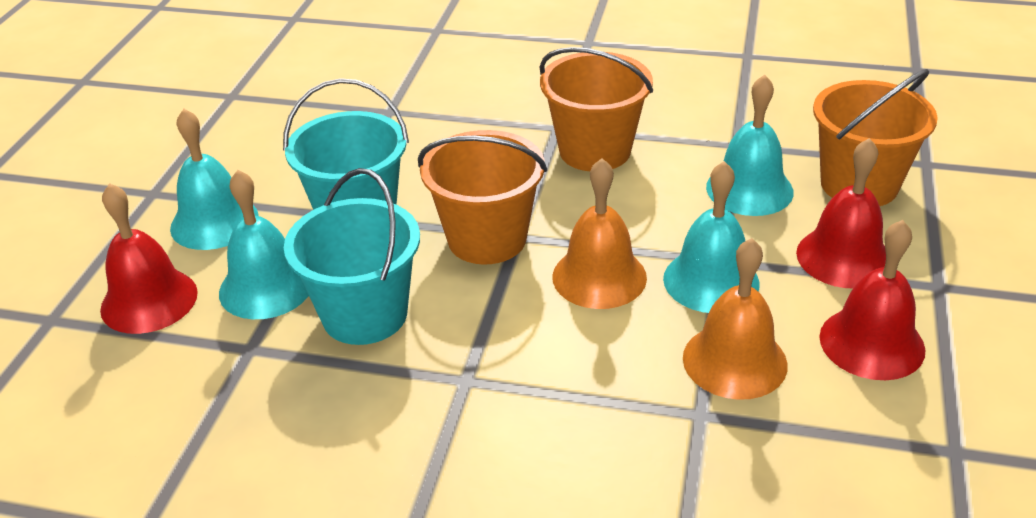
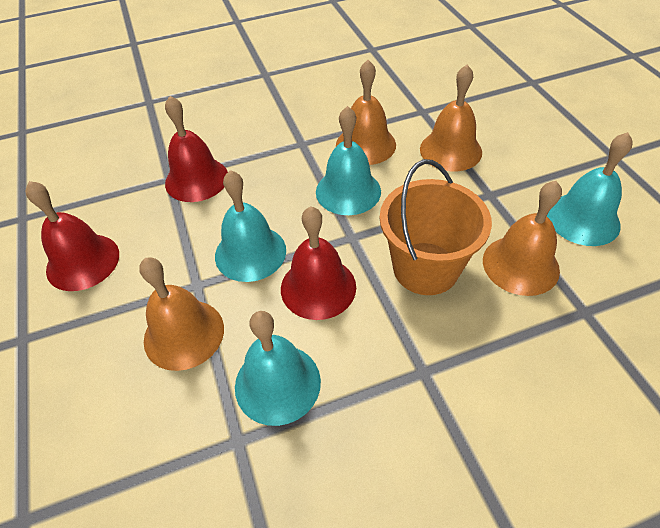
orange bell: 2 -> 4
orange bucket: 3 -> 1
turquoise bucket: 2 -> 0

